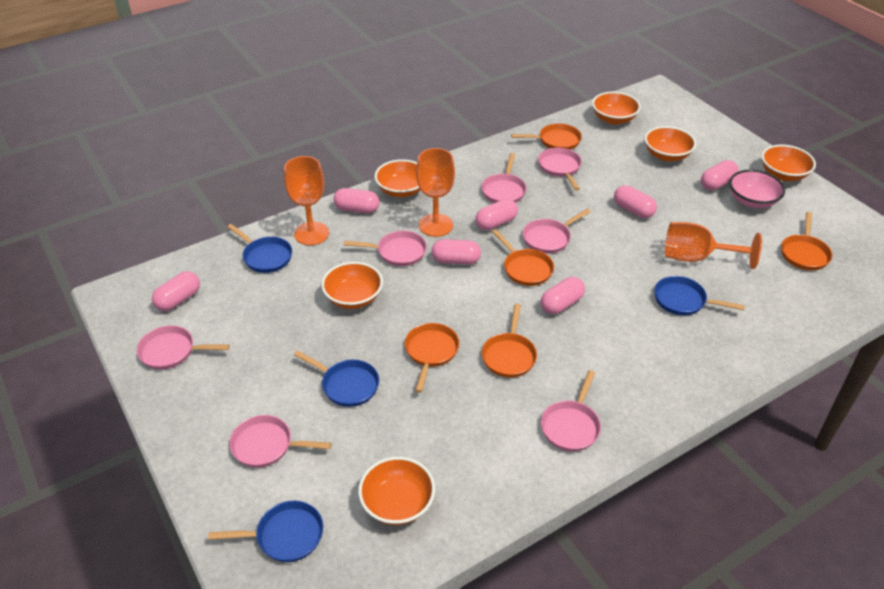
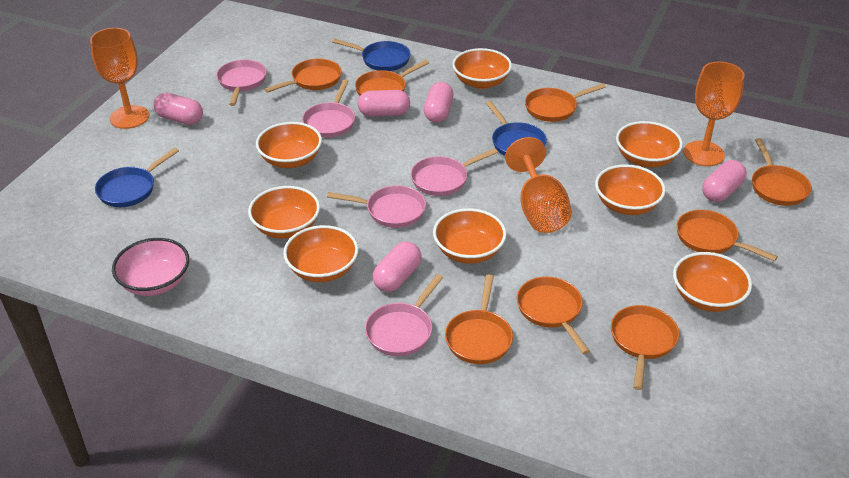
blue pan: 4 -> 3
orange bowl: 6 -> 8
orange pan: 5 -> 8
pink capsule: 7 -> 5
pink pan: 7 -> 5

